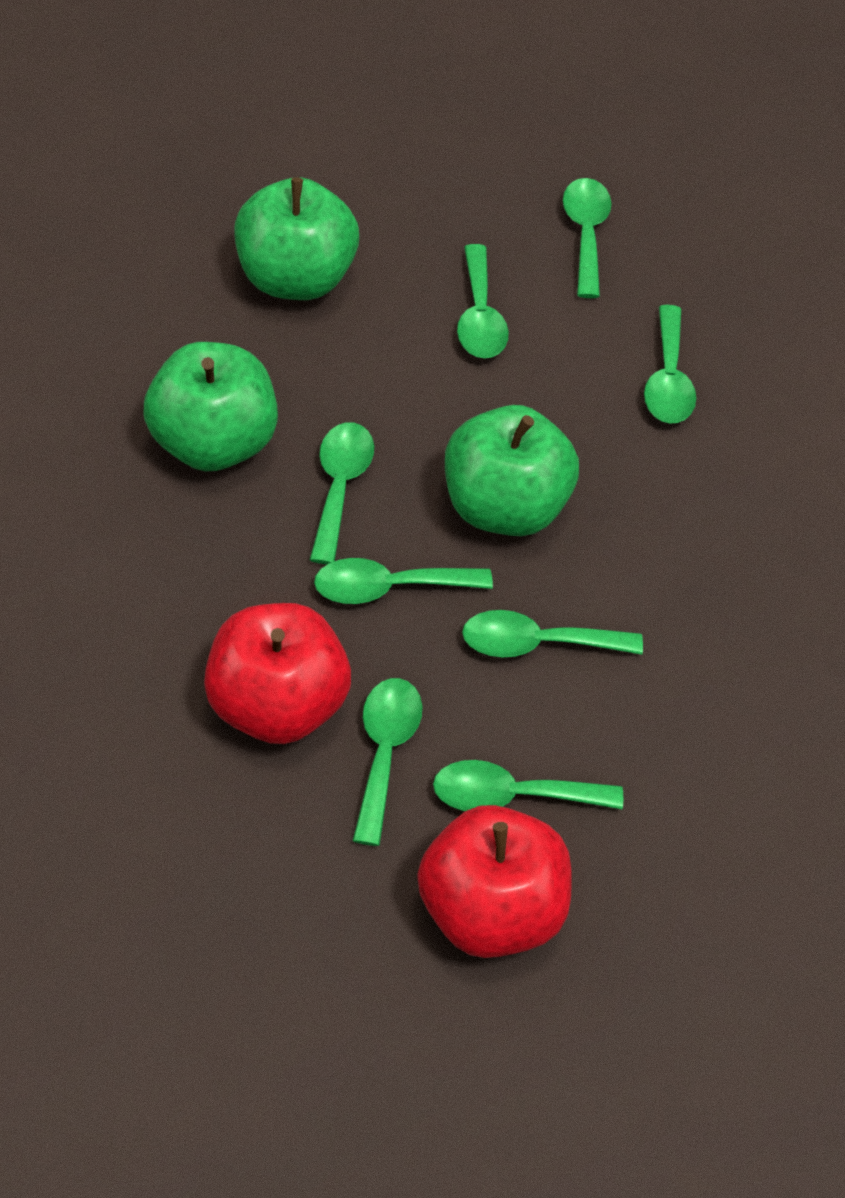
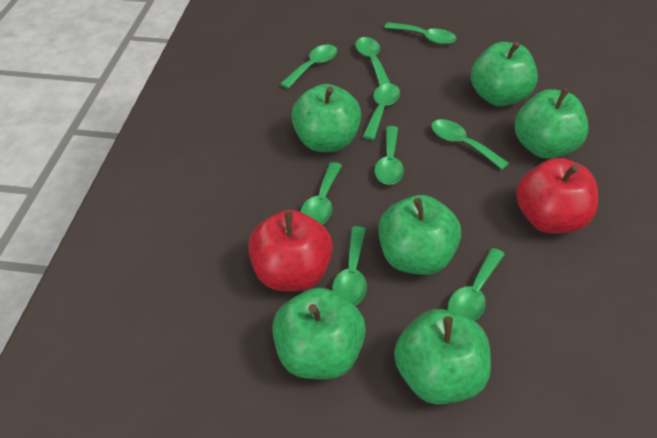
green apple: 3 -> 6
green spoon: 8 -> 9

